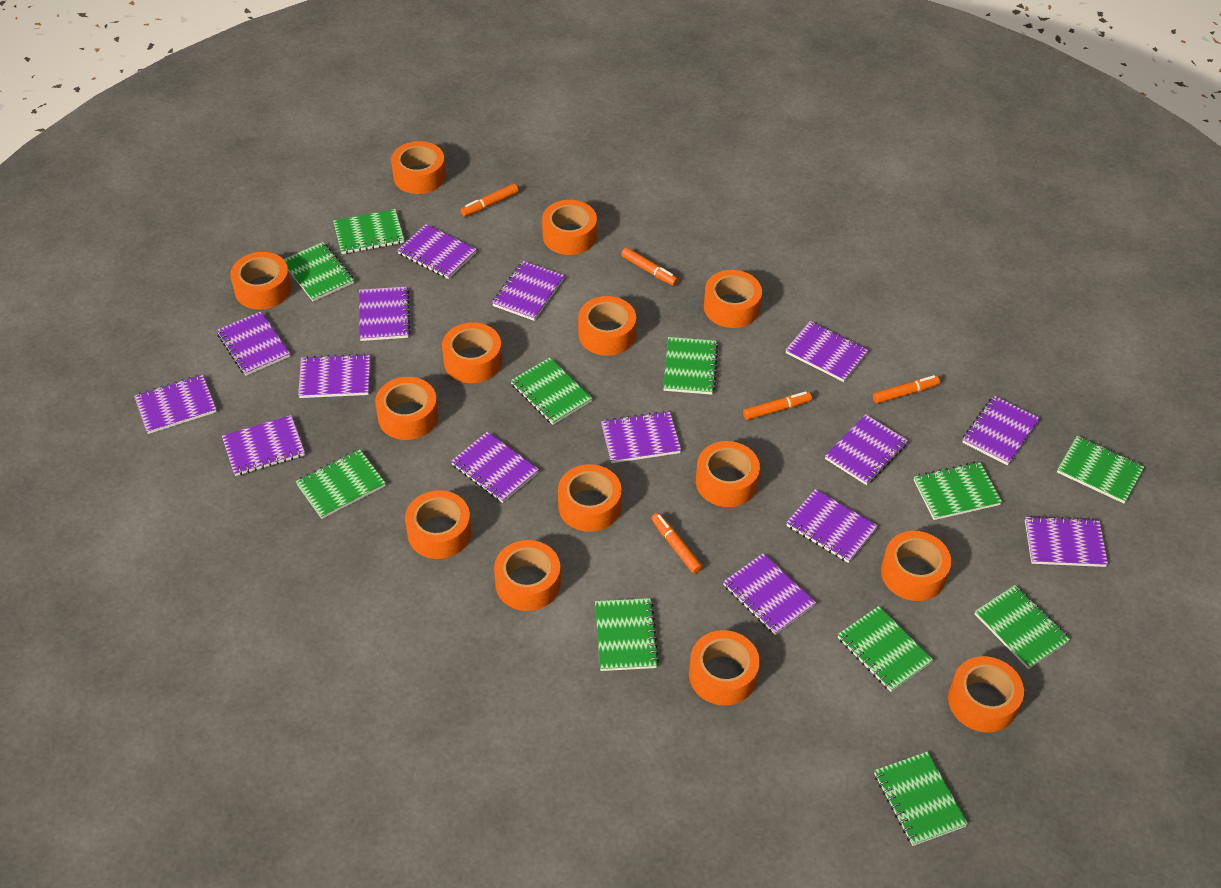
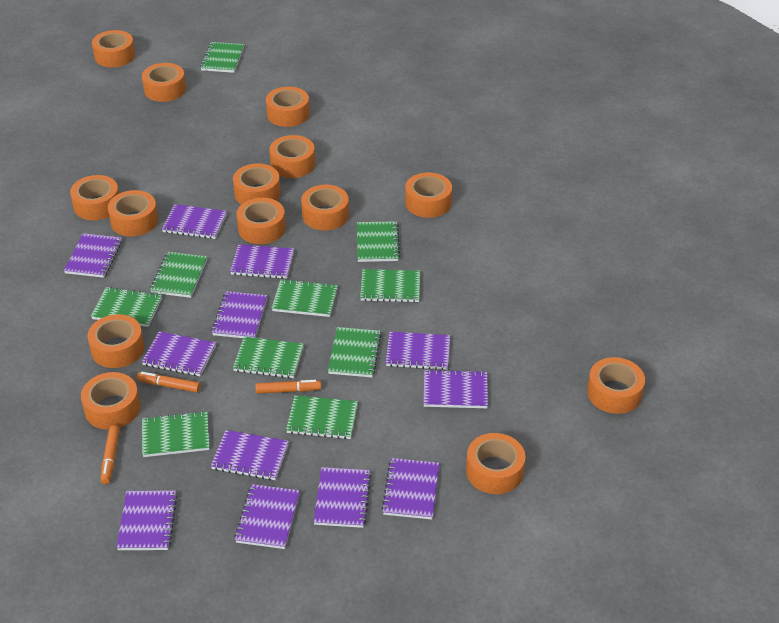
green notebook: 11 -> 10
orange marker: 5 -> 3
purple notebook: 15 -> 12

